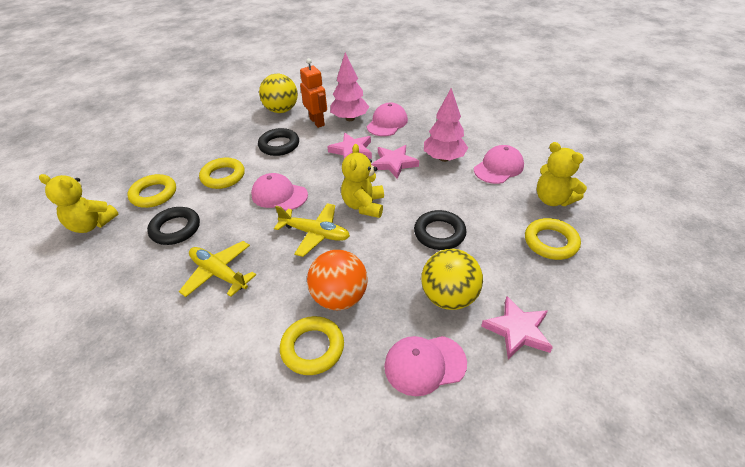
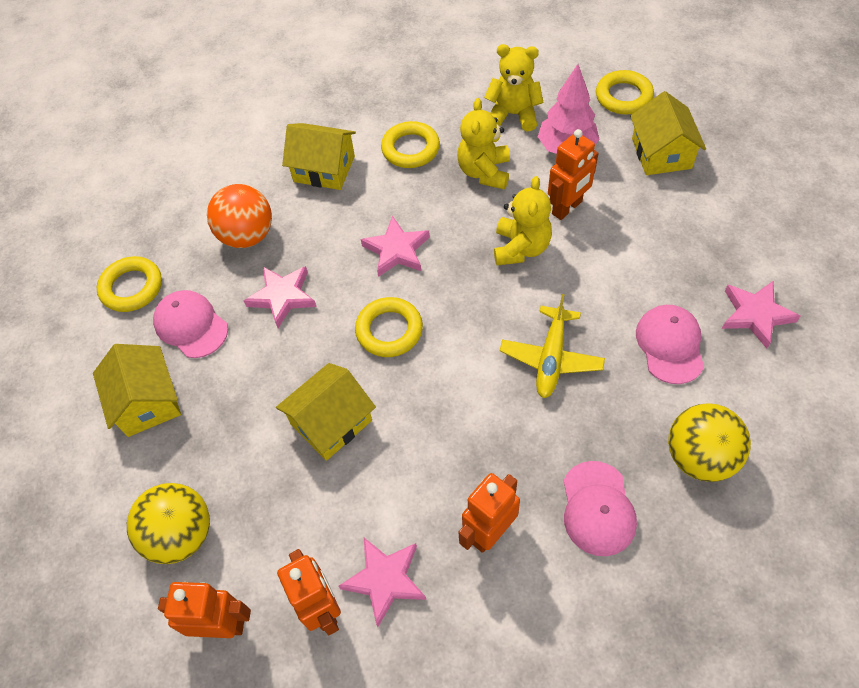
black ring: 3 -> 0
orange robot: 1 -> 4
pink cap: 4 -> 3
pink star: 3 -> 4
pink tree: 2 -> 1
yellow house: 0 -> 4
yellow plane: 2 -> 1

